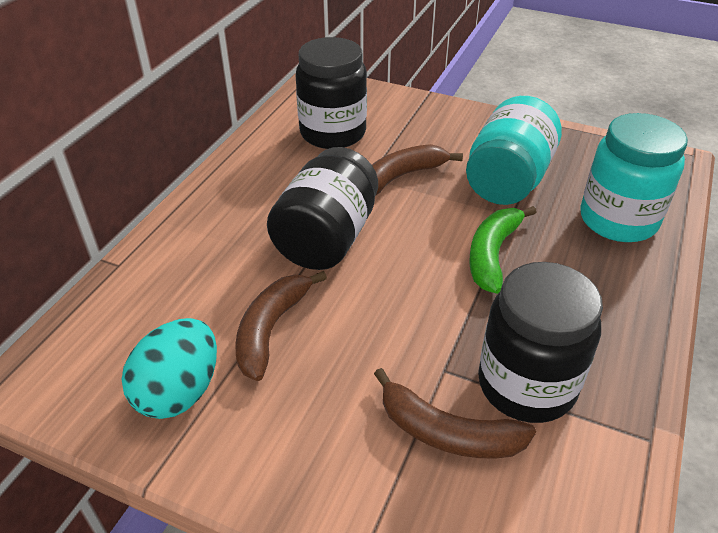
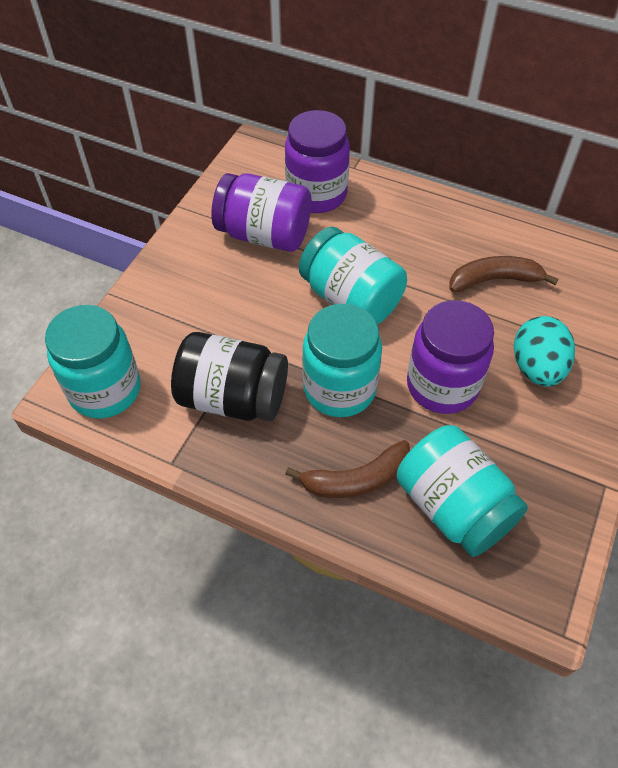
black jar: 3 -> 1
brown banana: 3 -> 2
green banana: 1 -> 0
purple jar: 0 -> 3
turquoise jar: 2 -> 4

